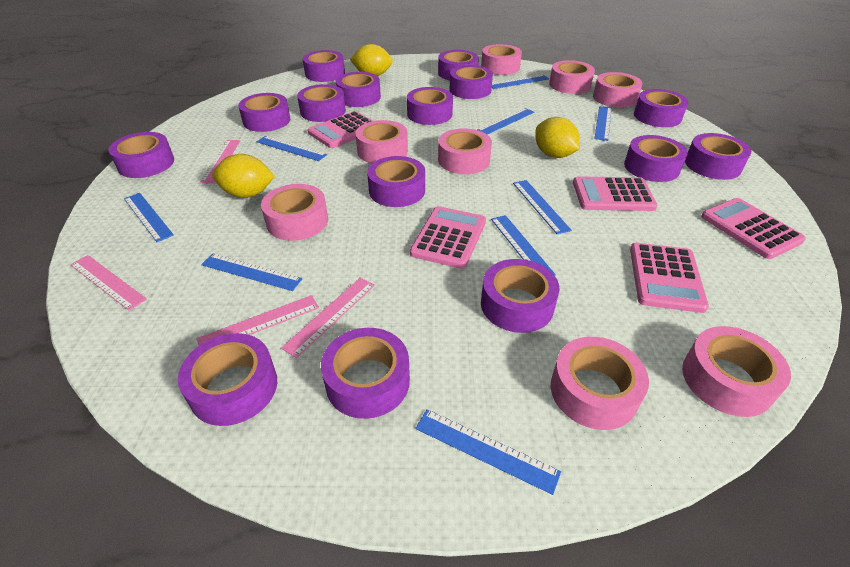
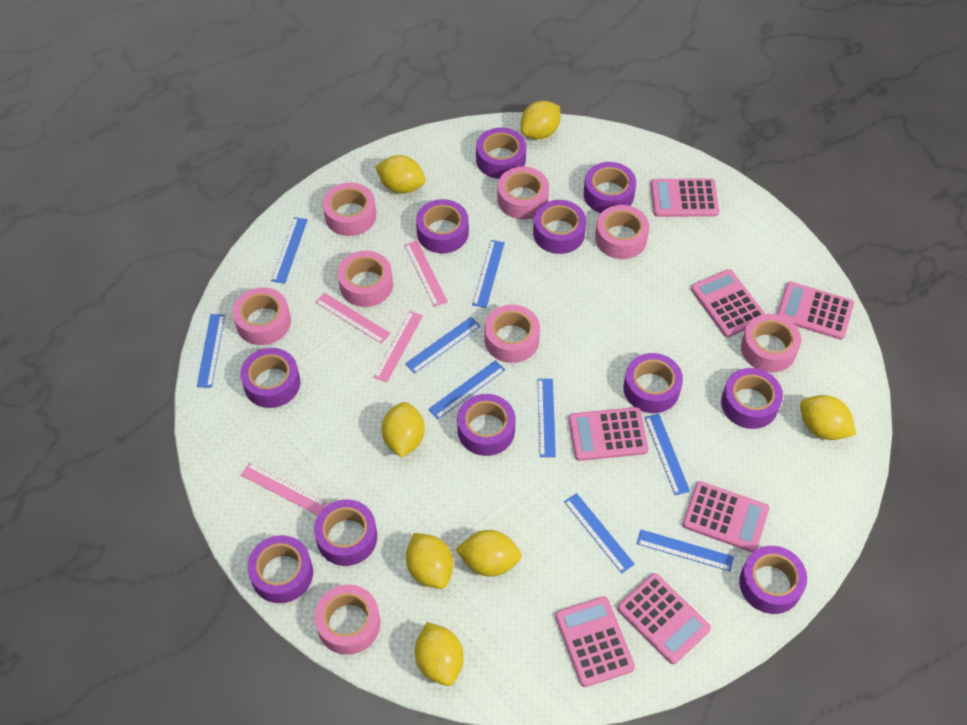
pink calculator: 5 -> 7
purple tape: 15 -> 11
yellow lemon: 3 -> 7

